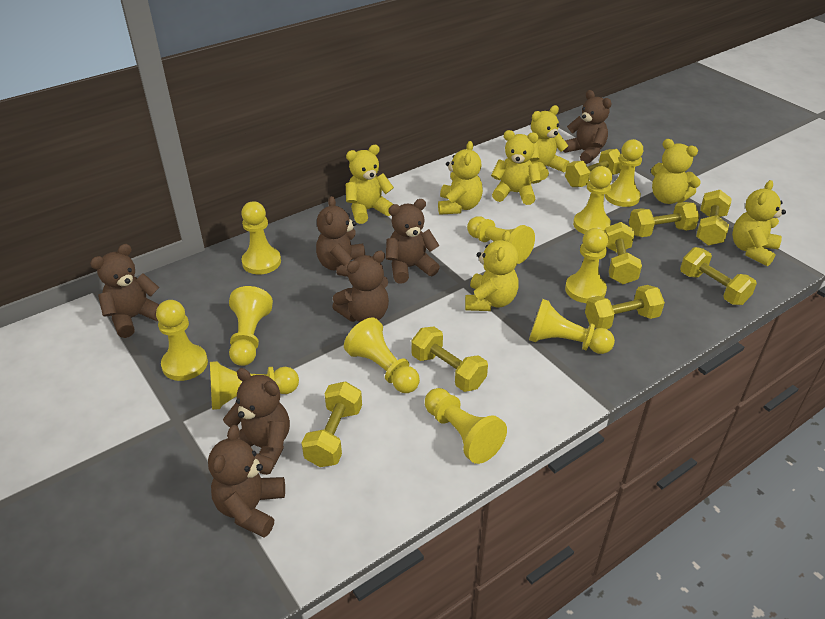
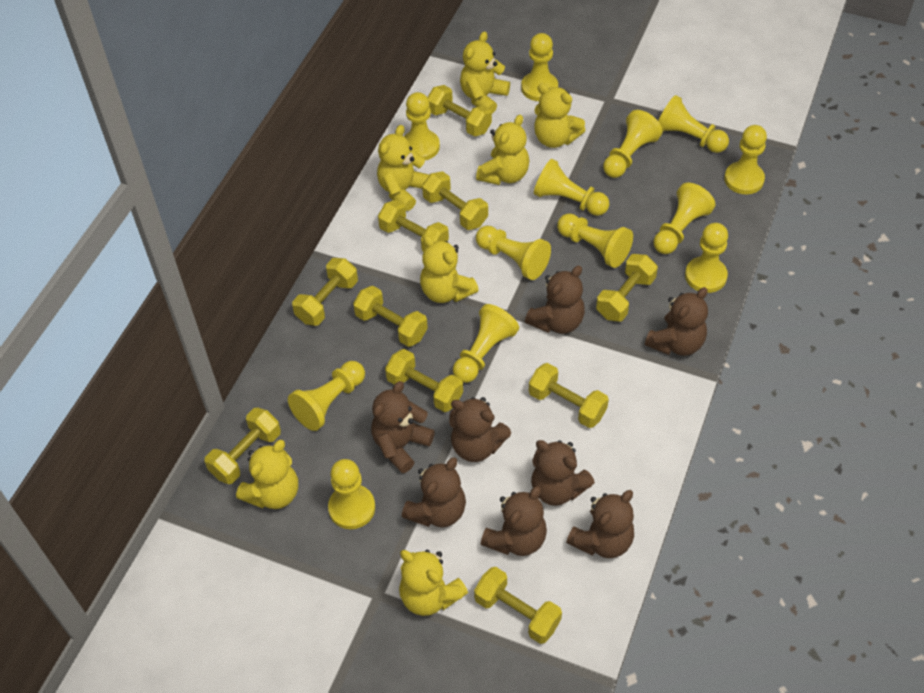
brown teddy bear: 7 -> 8
yellow dumbbell: 8 -> 10
yellow pawn: 11 -> 13

